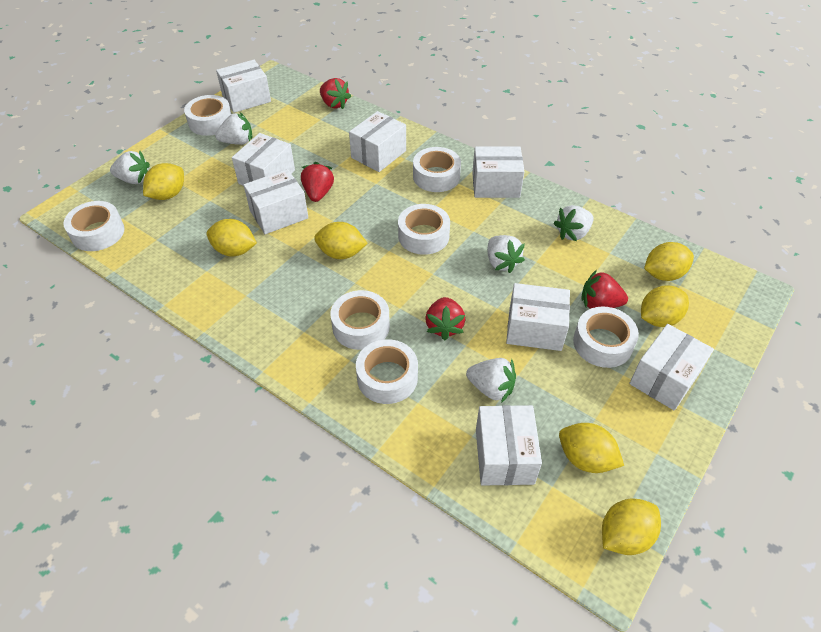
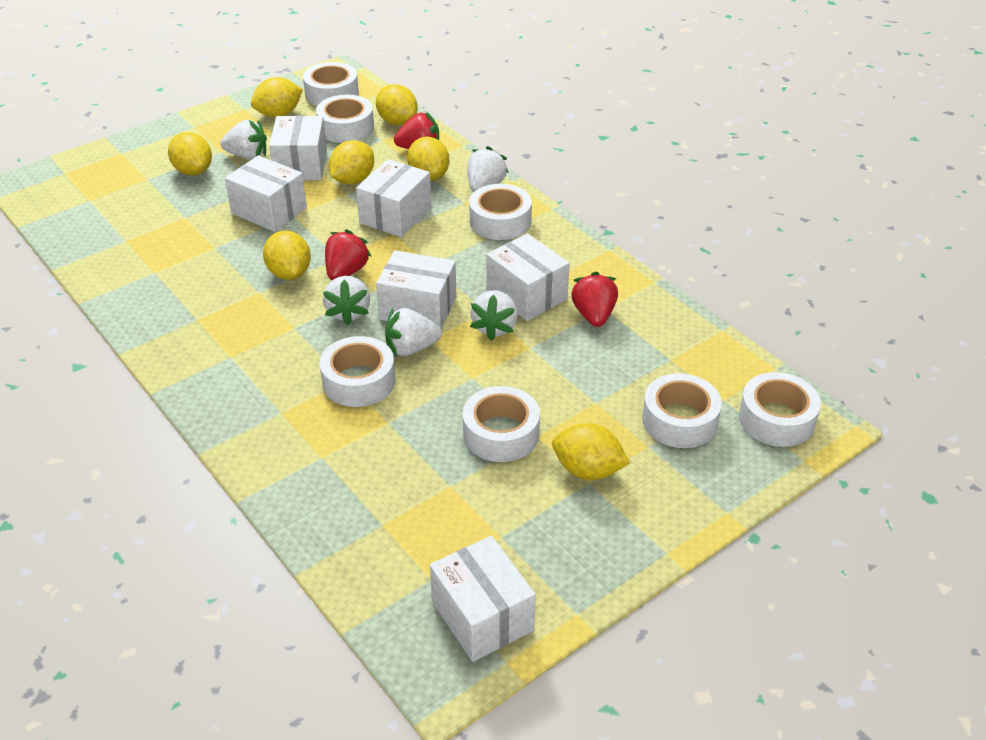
red strawberry: 4 -> 3
white box: 8 -> 6

